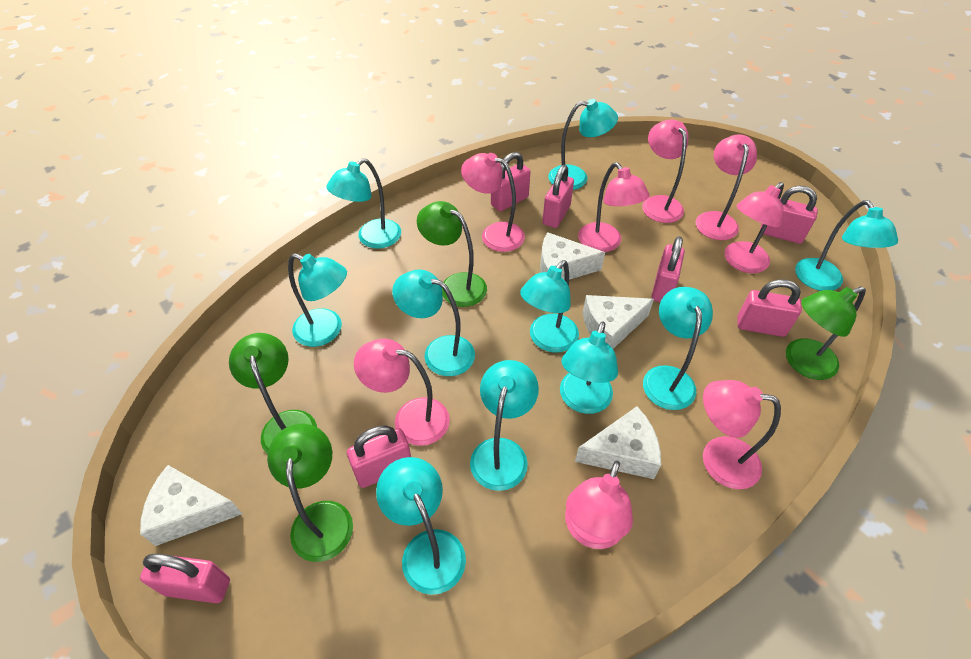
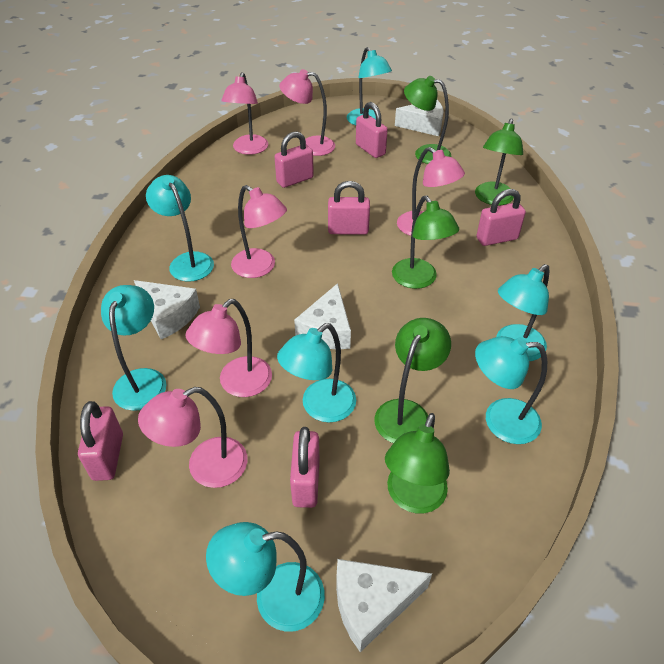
green lamp: 4 -> 5
pink lamp: 8 -> 6
pink padlock: 7 -> 6
turquoise lamp: 10 -> 7

